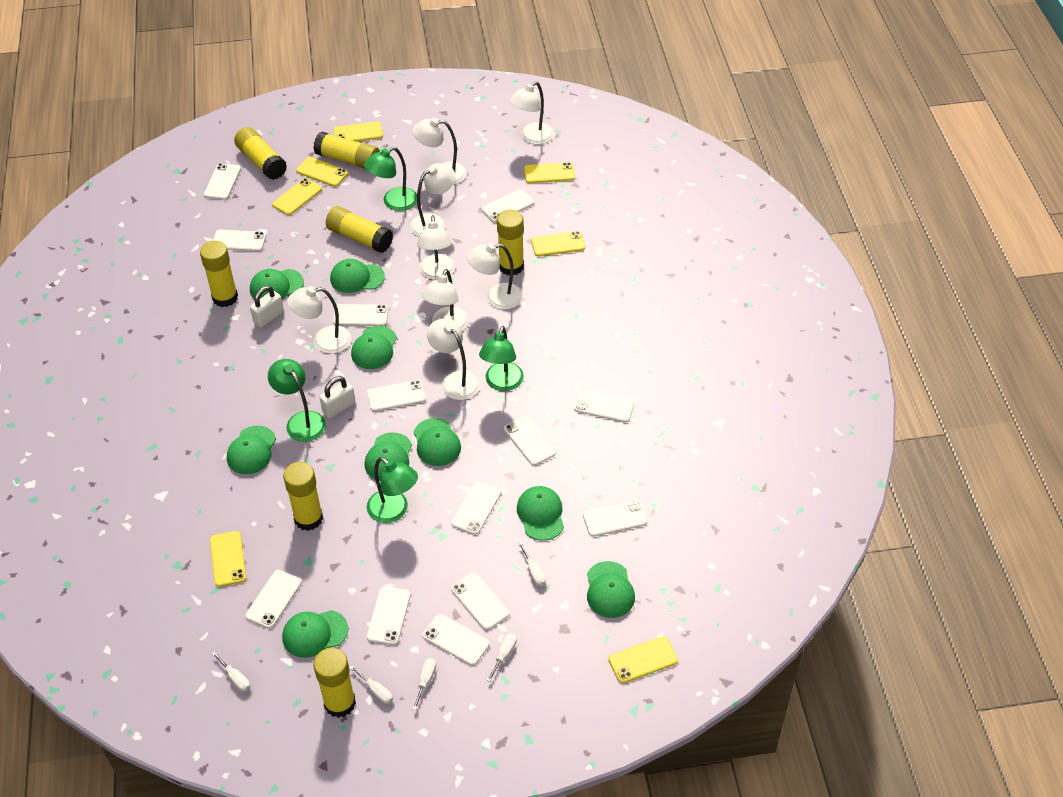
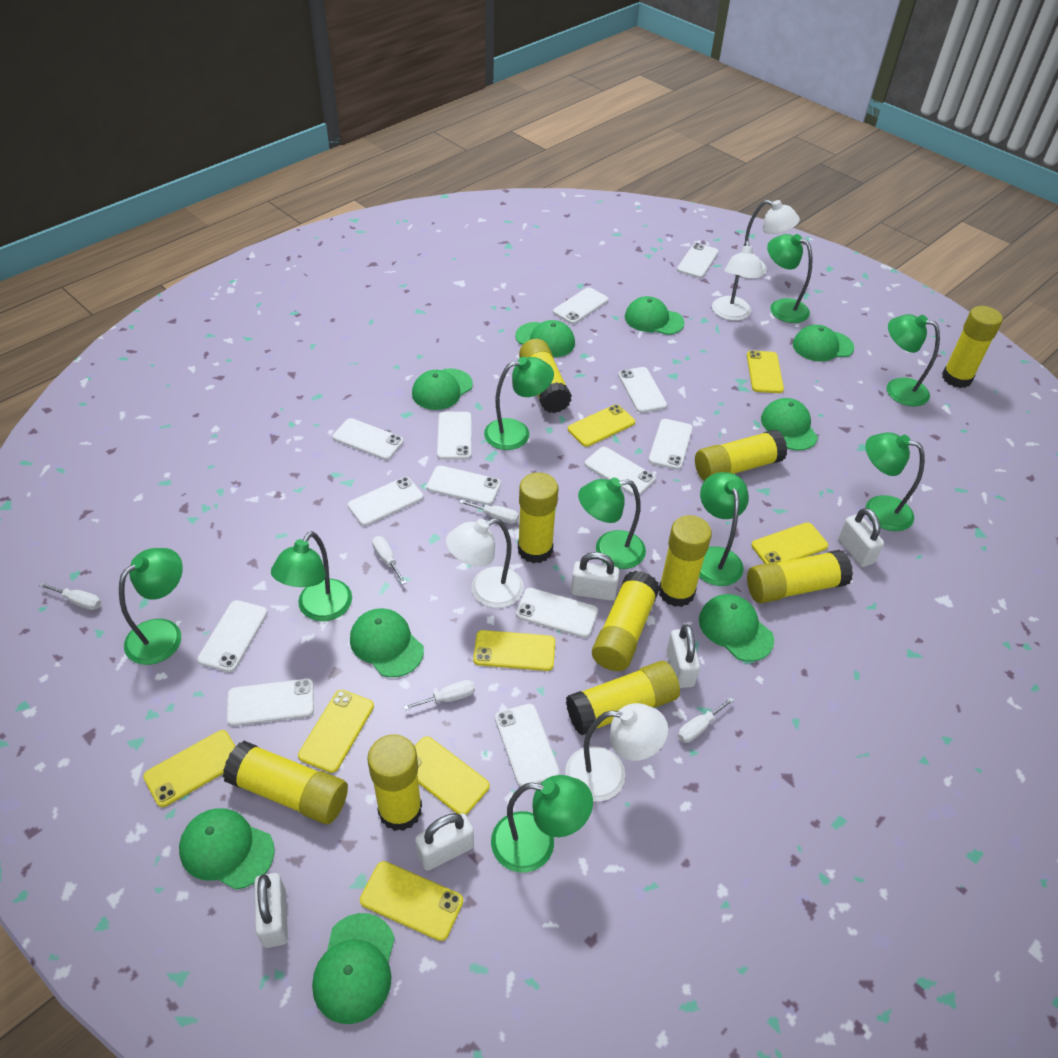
green lamp: 4 -> 9
white lamp: 8 -> 4
white padlock: 2 -> 5
yellow glue stick: 7 -> 10
yellow phone: 7 -> 8

